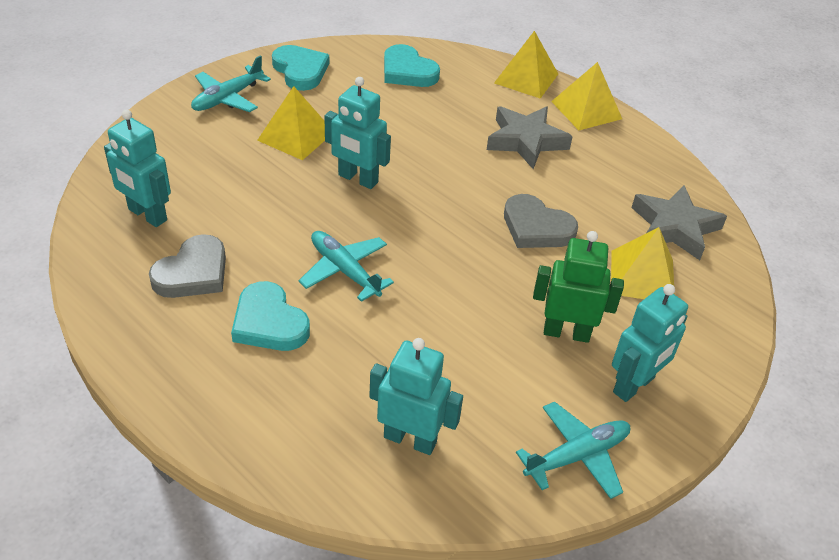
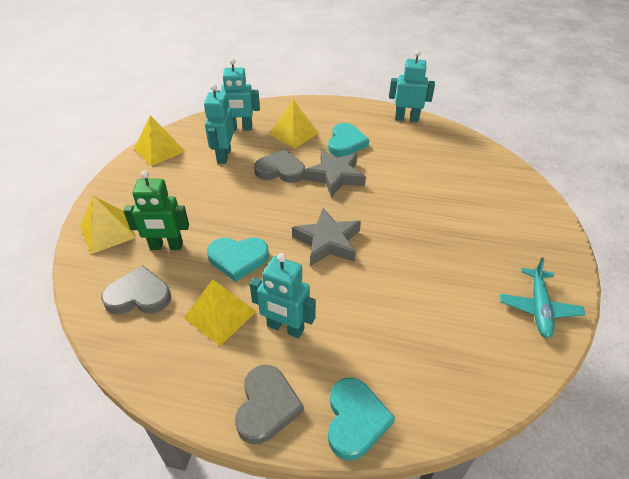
grey heart: 2 -> 3
turquoise plane: 3 -> 1

